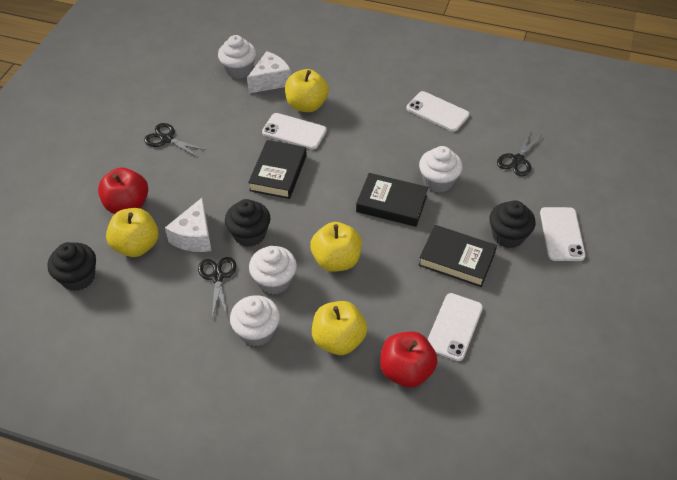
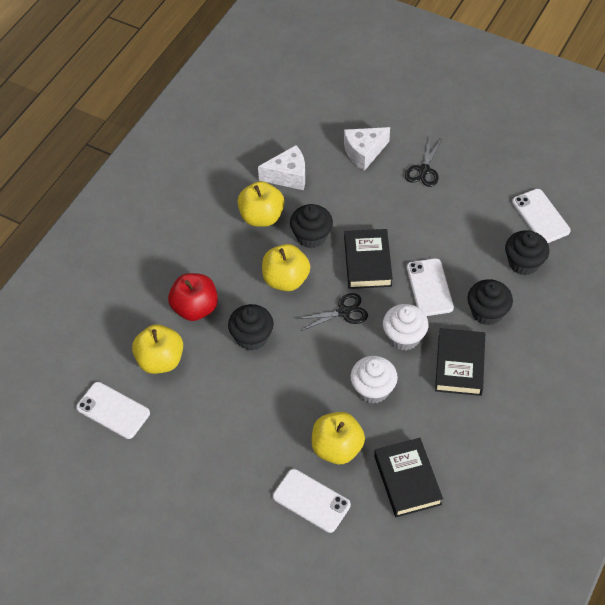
black cupcake: 3 -> 4
black scissors: 3 -> 2
red apple: 2 -> 1
white cupcake: 4 -> 2

